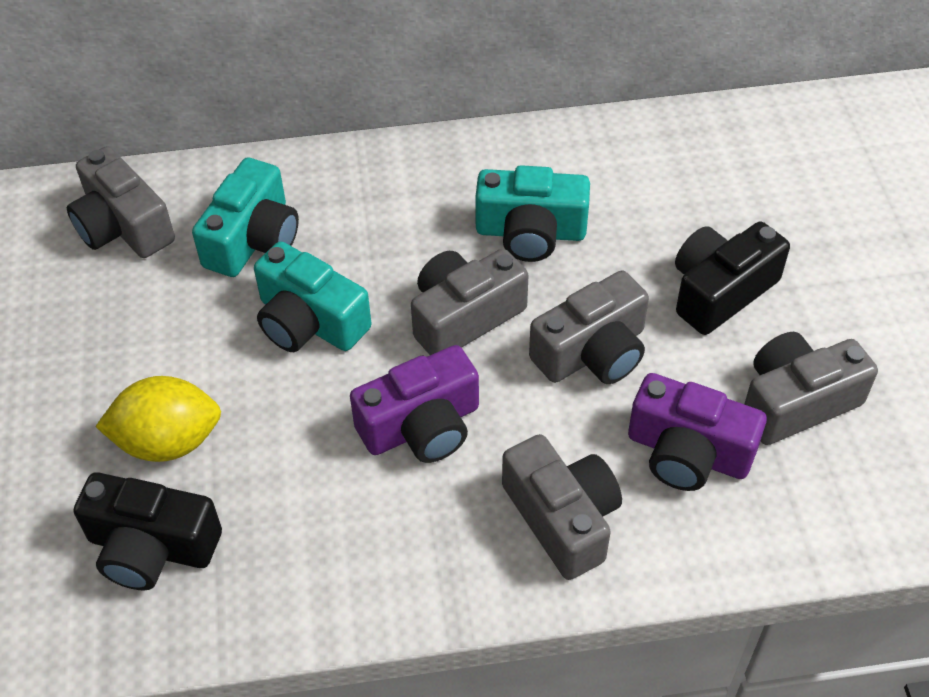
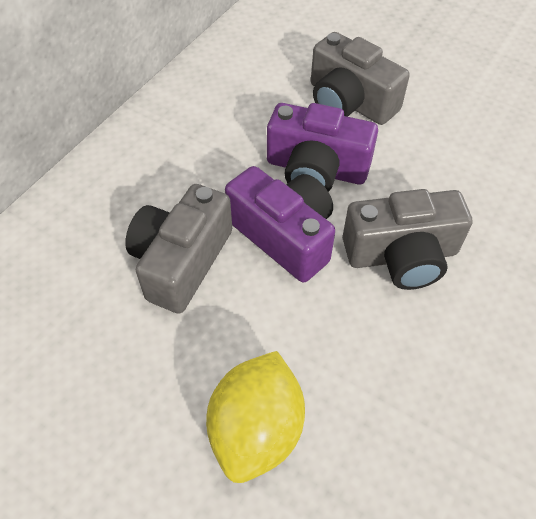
black camera: 2 -> 0
grey camera: 5 -> 3
turquoise camera: 3 -> 0

